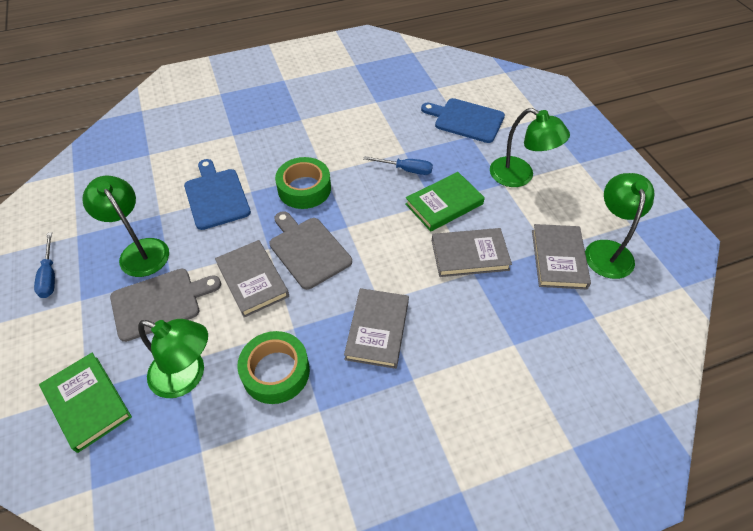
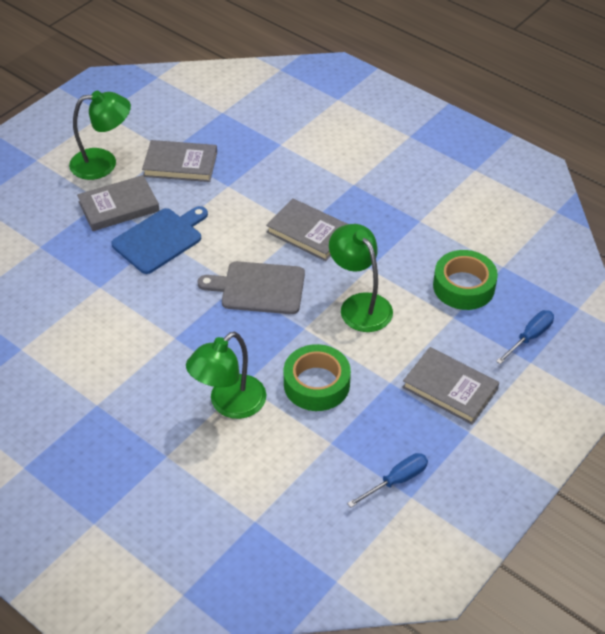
blue cutting board: 2 -> 1
green book: 2 -> 0
green lamp: 4 -> 3
grey cutting board: 2 -> 1

